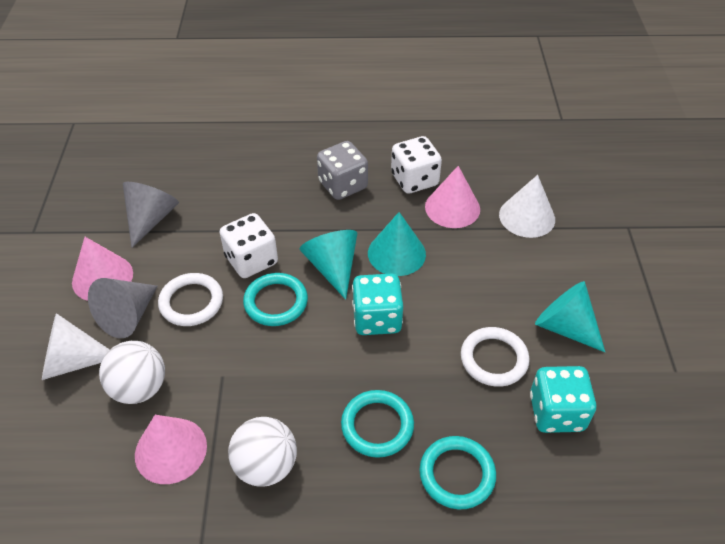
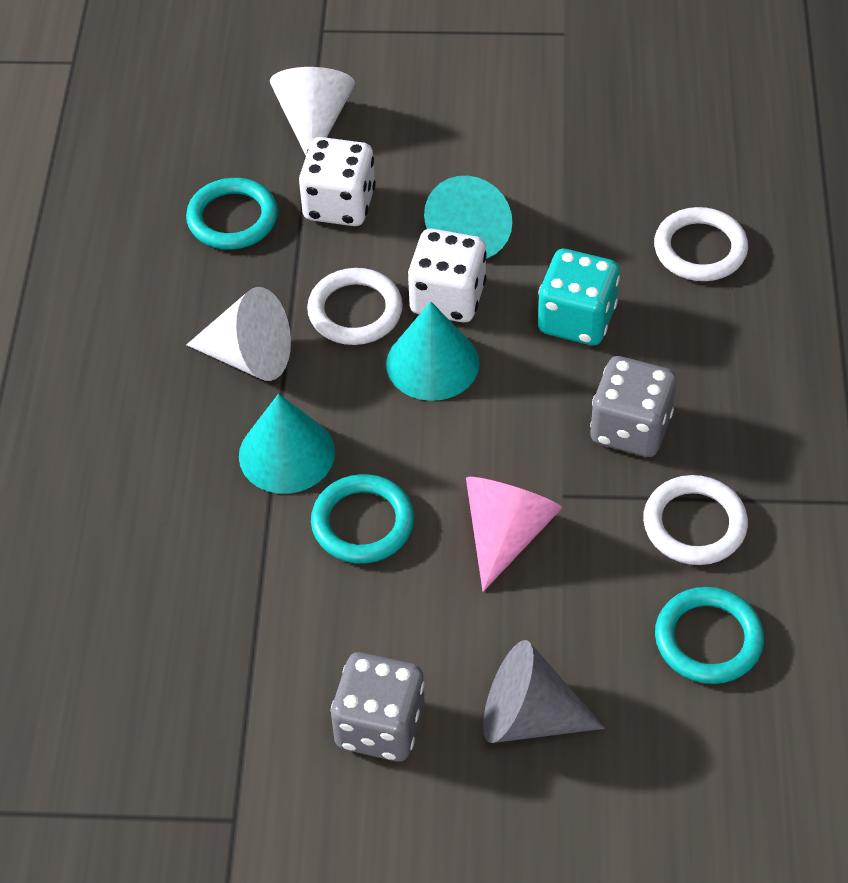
grey cone: 2 -> 1
grey dice: 1 -> 2
pink cone: 3 -> 1
turquoise dice: 2 -> 1
white ball: 2 -> 0
white ring: 2 -> 3

